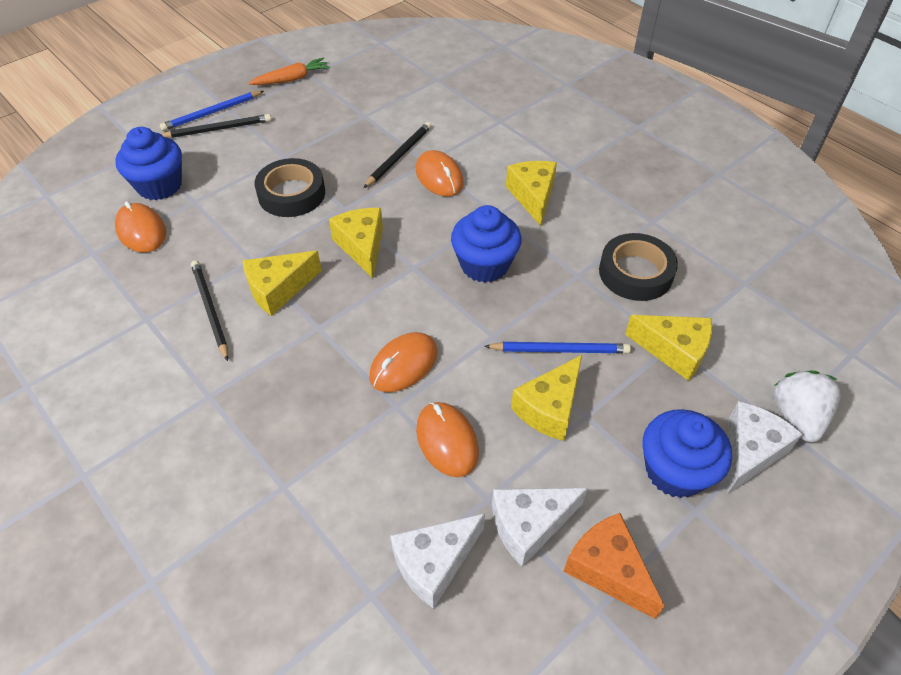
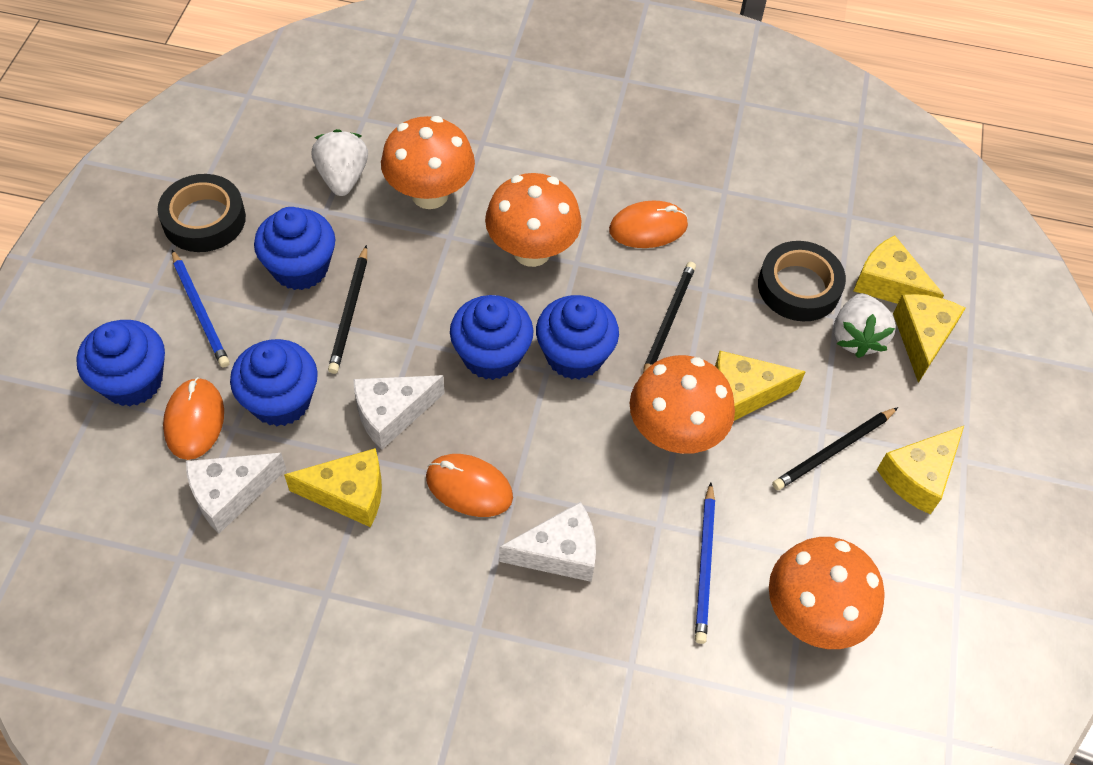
blue cupcake: 3 -> 5
orange carrot: 1 -> 0
orange cheese: 1 -> 0
orange mouse: 4 -> 3
orange mushroom: 0 -> 4
white strawberry: 1 -> 2

